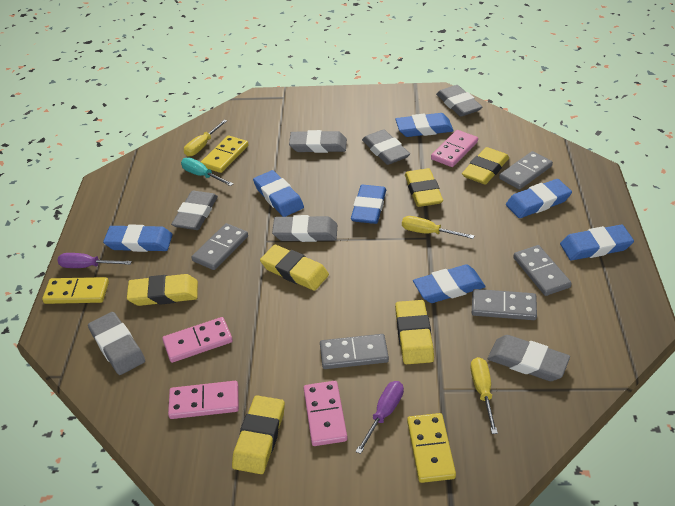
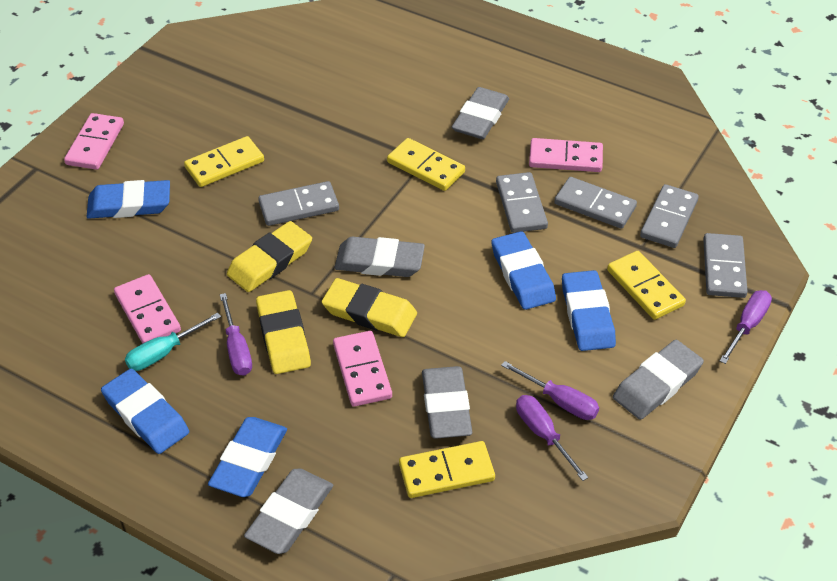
blue eraser: 7 -> 5
grey eraser: 7 -> 5
purple screwdriver: 2 -> 4
yellow domino: 3 -> 4
yellow eraser: 6 -> 3
yellow screwdriver: 3 -> 0

